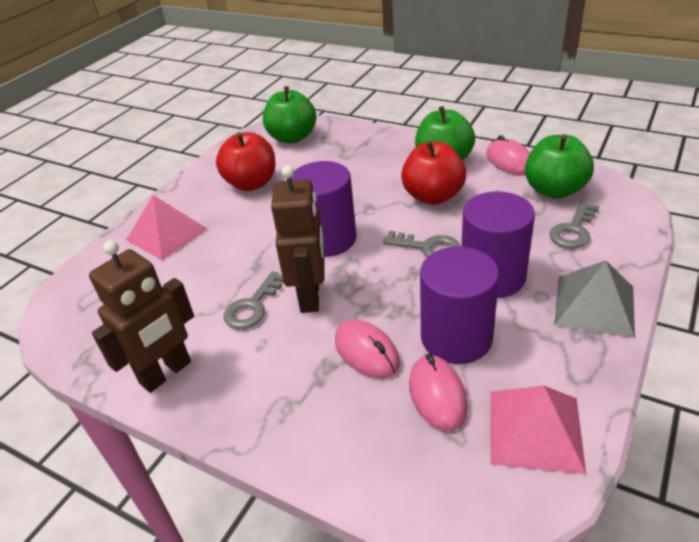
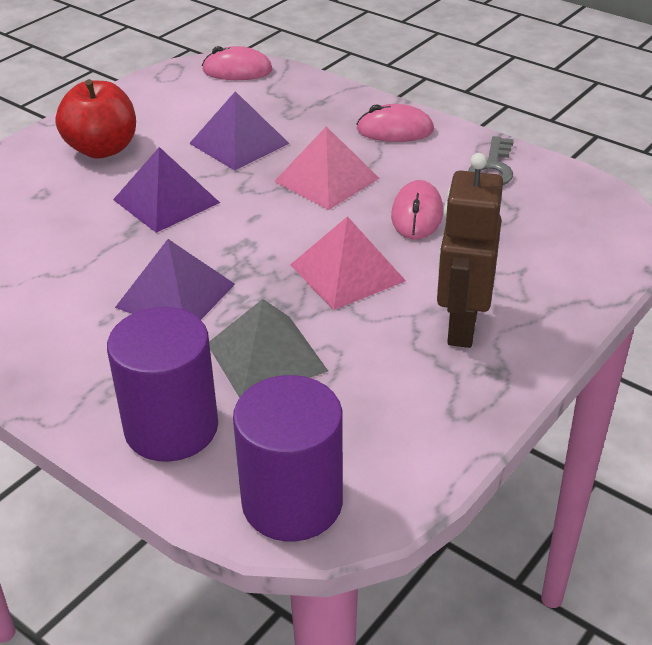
brown robot: 2 -> 1
green apple: 3 -> 0
grey key: 3 -> 1
purple cylinder: 3 -> 2
purple pyramid: 0 -> 3
red apple: 2 -> 1

